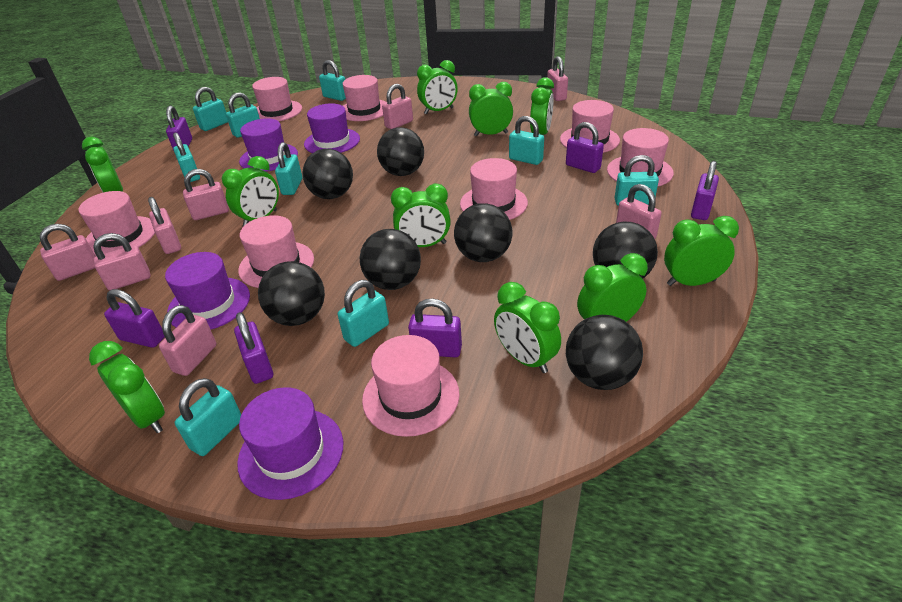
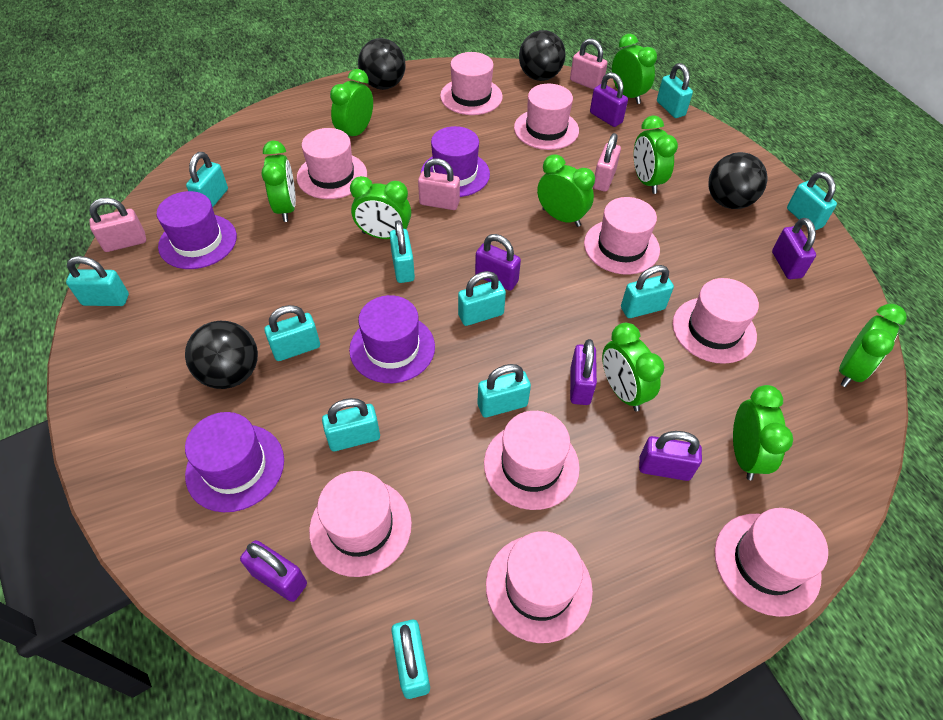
black ball: 7 -> 4
green clock: 10 -> 9
pink hat: 8 -> 9
pink padlock: 8 -> 4
turquoise padlock: 9 -> 11

